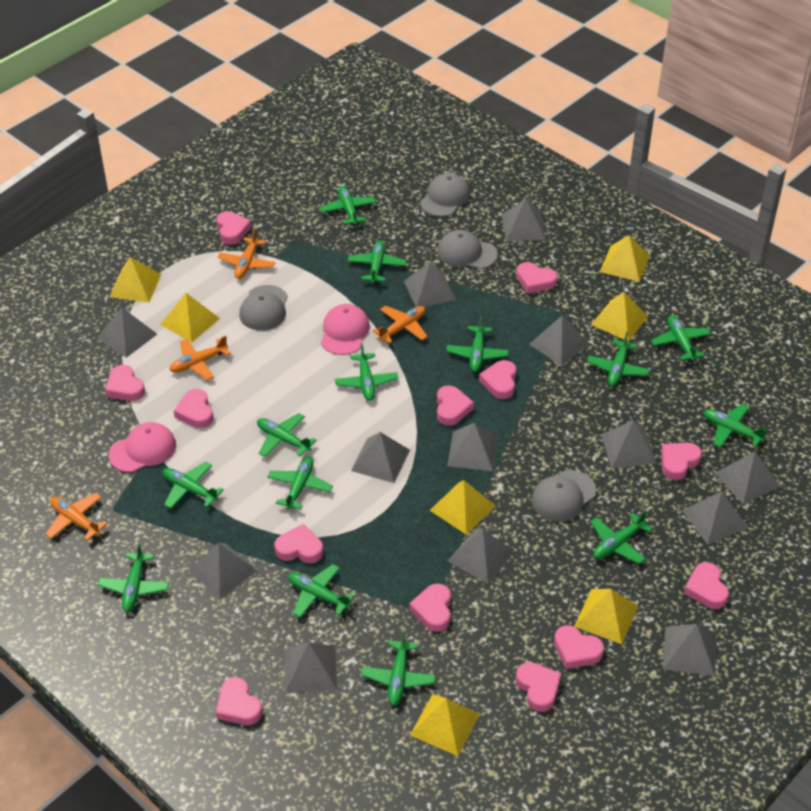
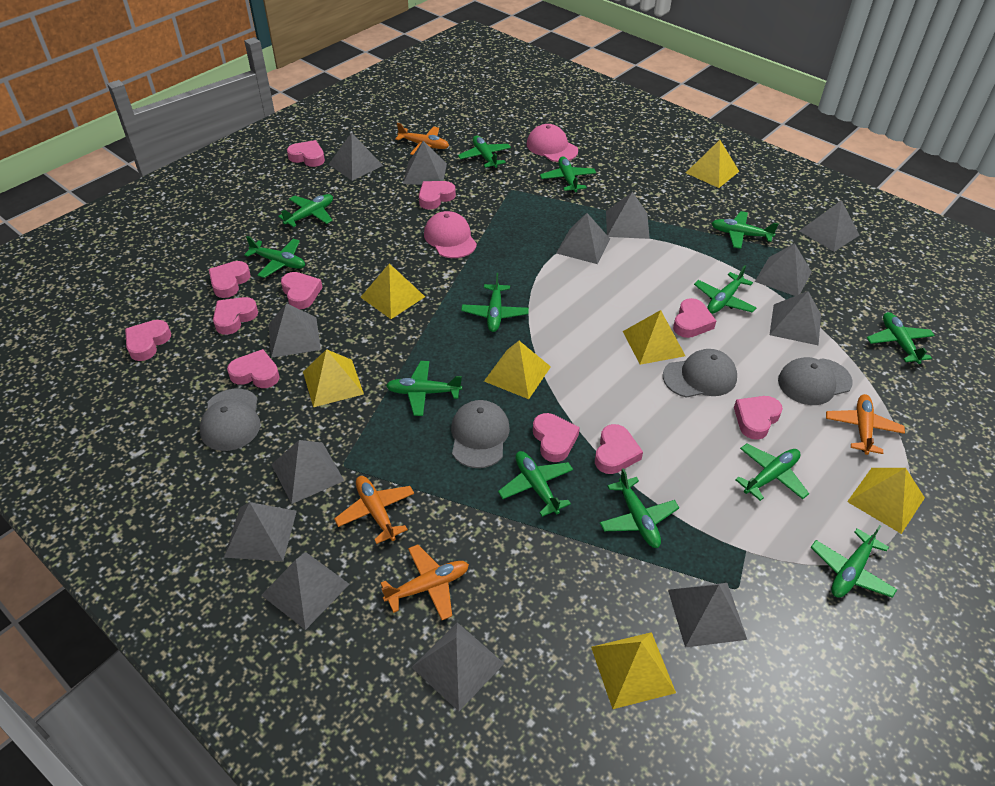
green plane: 14 -> 13
pink heart: 13 -> 11

